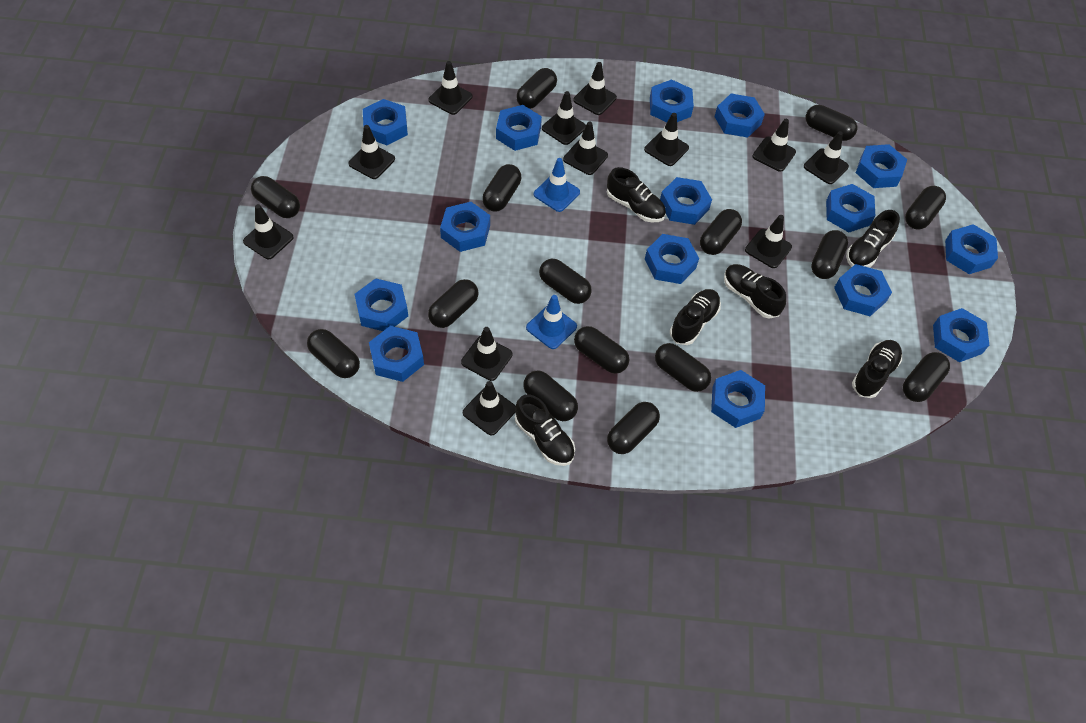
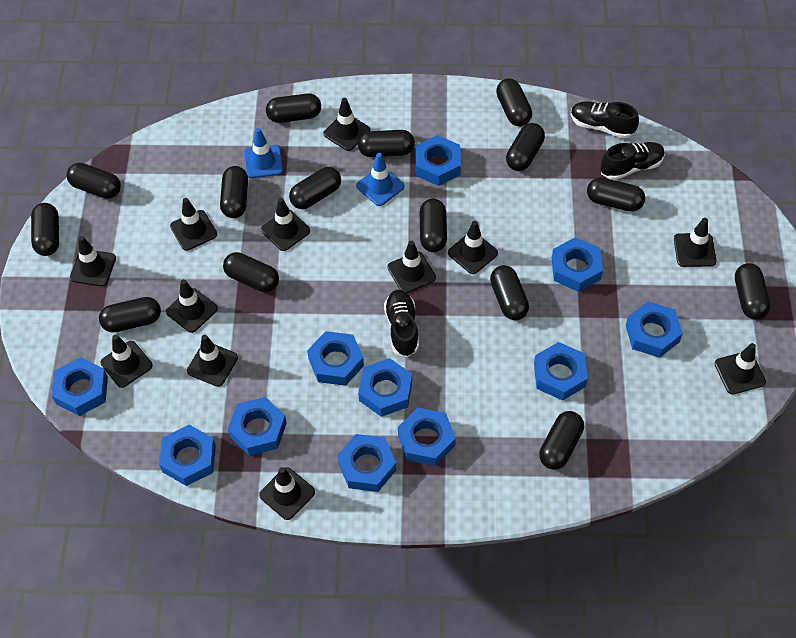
black shoe: 6 -> 3
blue nut: 15 -> 11

